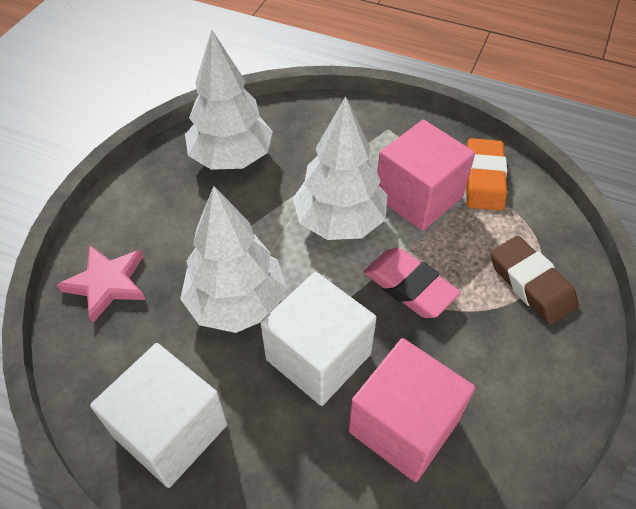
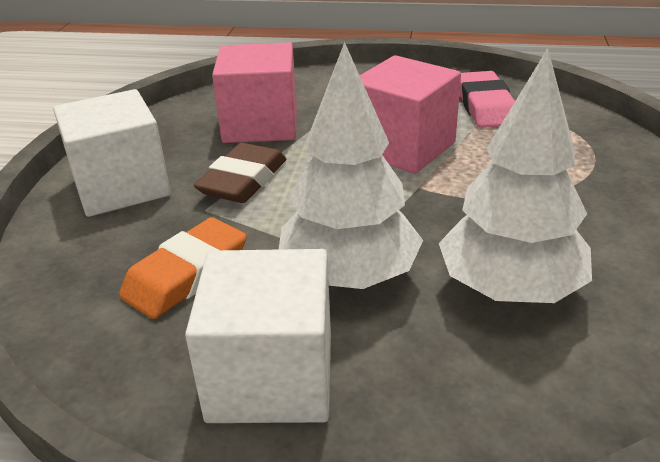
pink star: 1 -> 0
white tree: 3 -> 2

